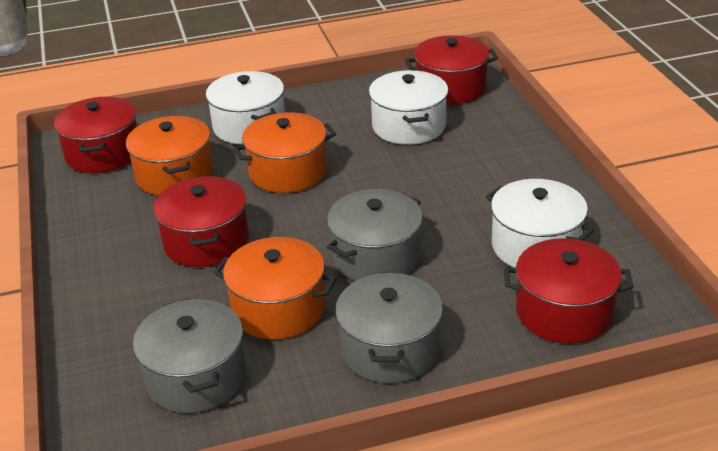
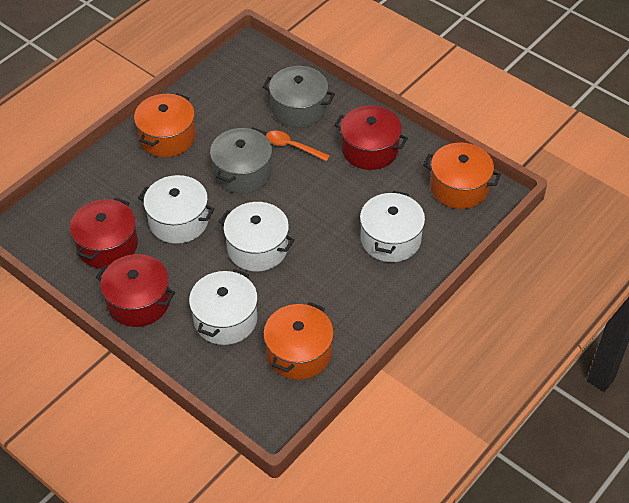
grey pot: 3 -> 2
orange spoon: 0 -> 1
red pot: 4 -> 3
white pot: 3 -> 4

